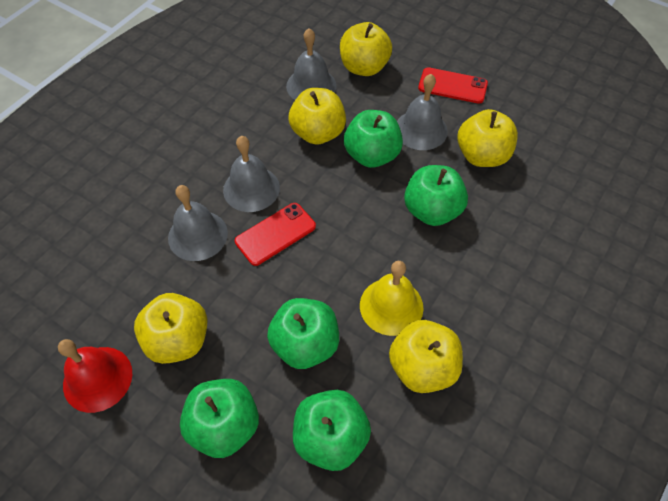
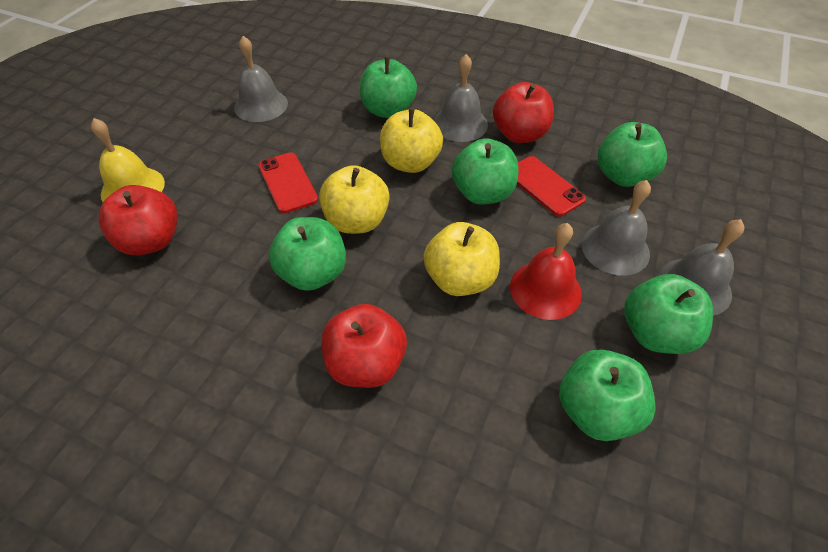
green apple: 5 -> 6
red apple: 0 -> 3
yellow apple: 5 -> 3

